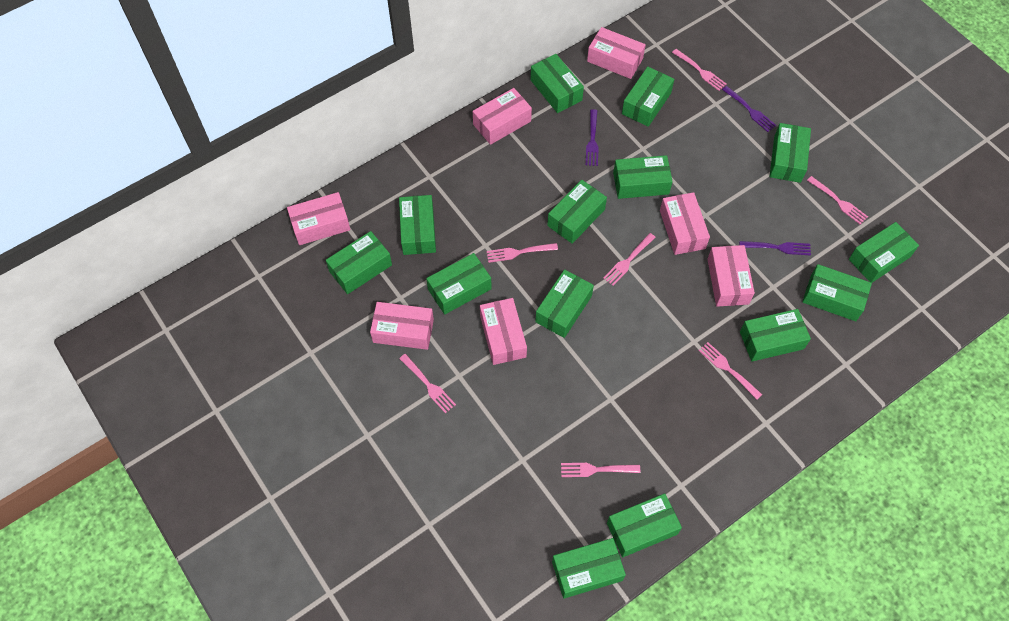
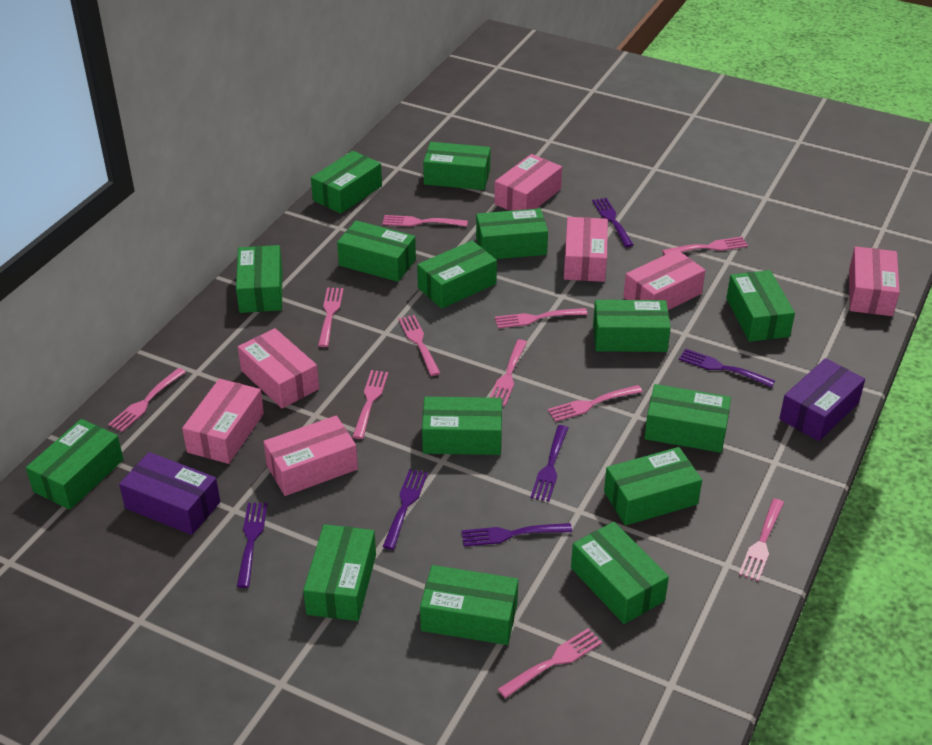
green box: 14 -> 15
pink fork: 7 -> 11
purple box: 0 -> 2
purple fork: 3 -> 6

